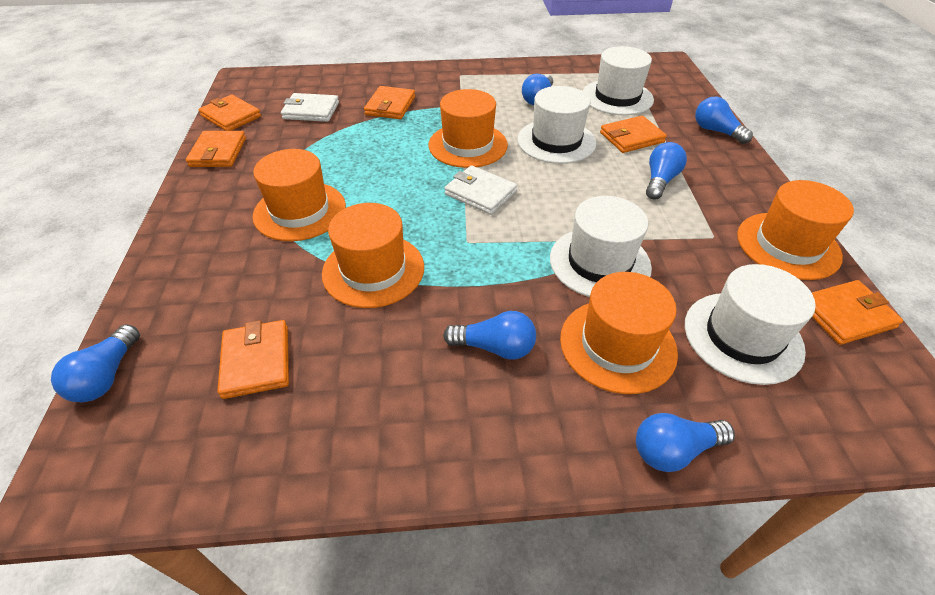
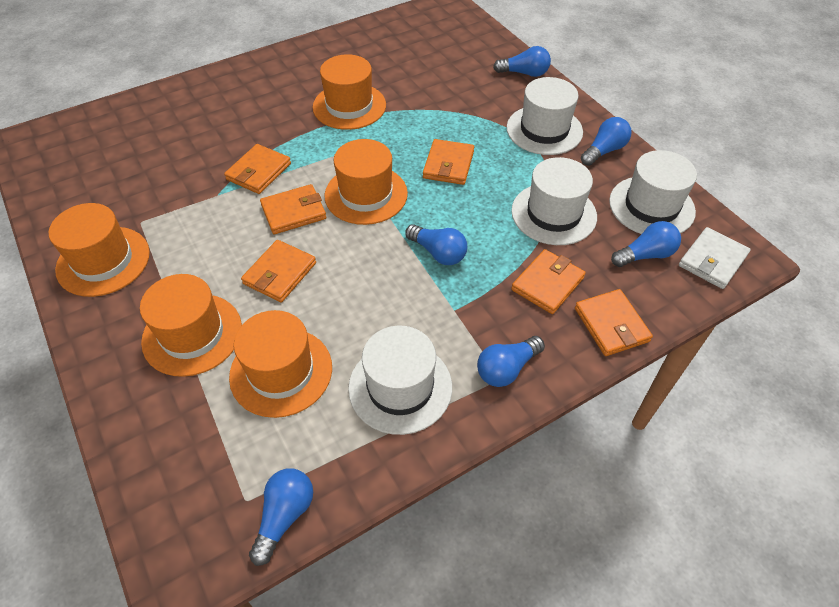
white wallet: 2 -> 1

